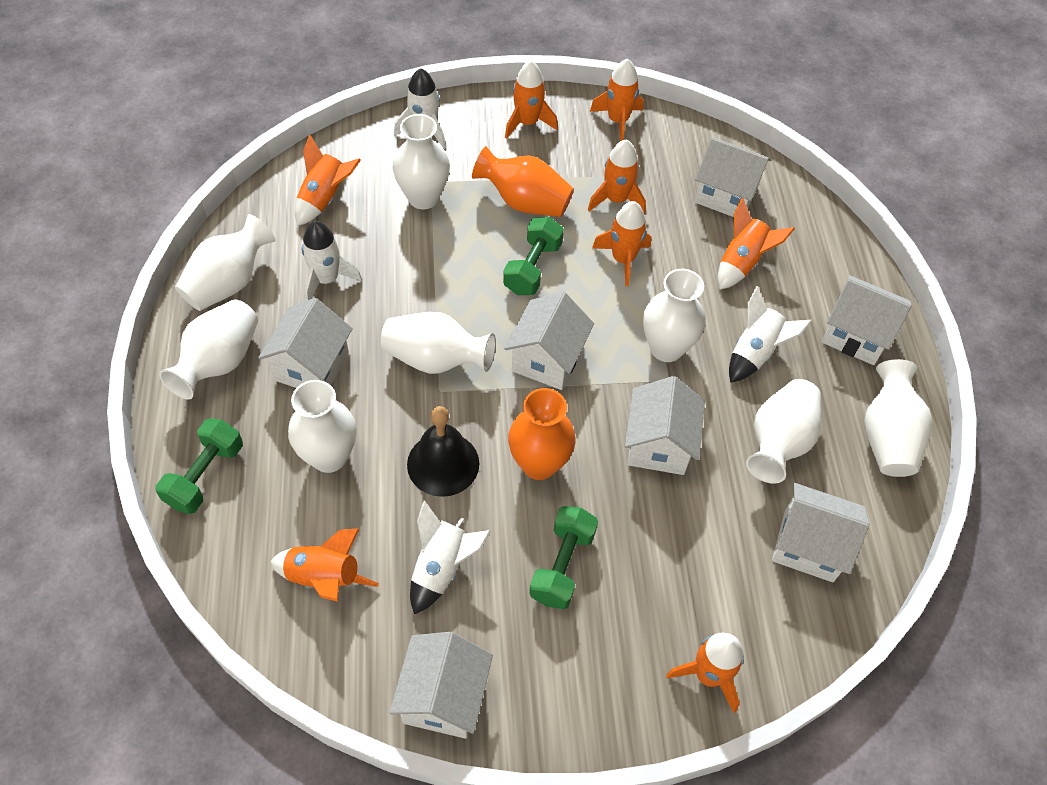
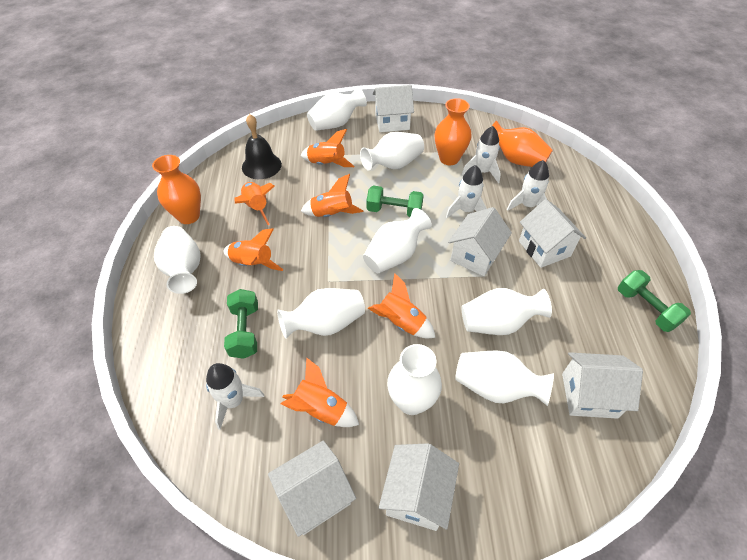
orange rocket: 8 -> 6
orange vase: 2 -> 3
white house: 7 -> 6

